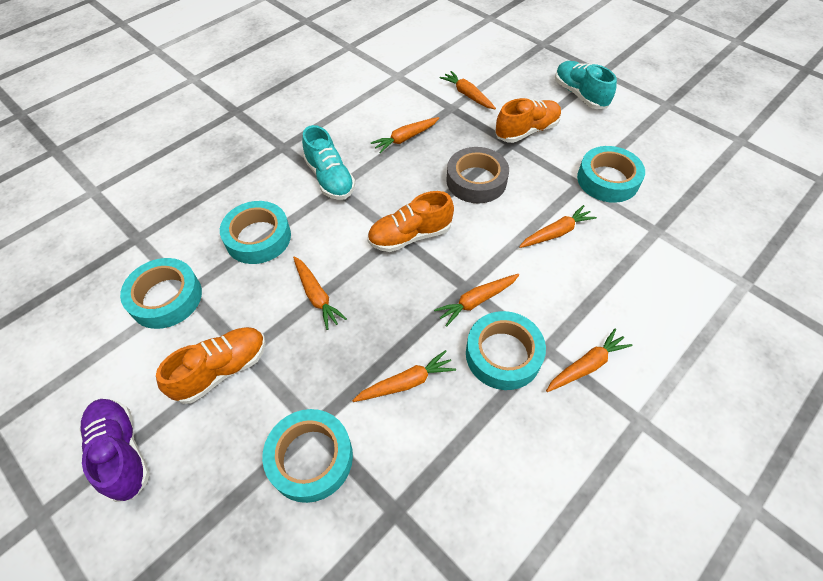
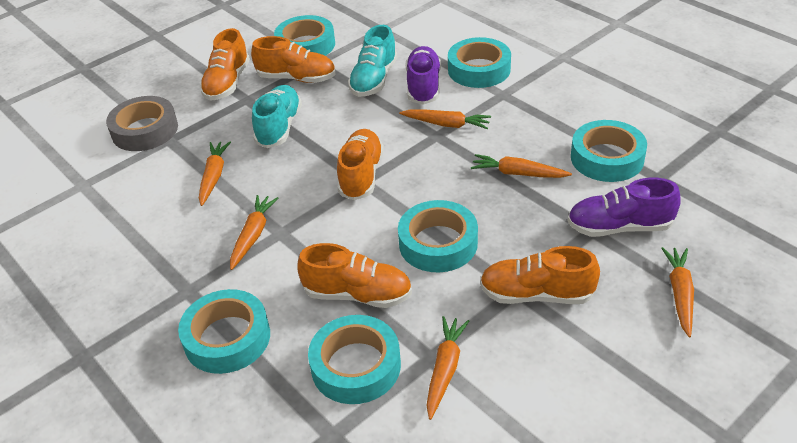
orange carrot: 7 -> 6
orange shoe: 3 -> 5
purple shoe: 1 -> 2
turquoise tape: 5 -> 6

